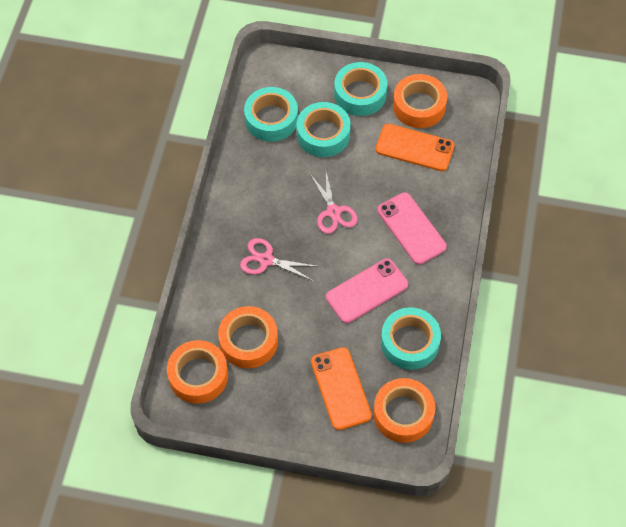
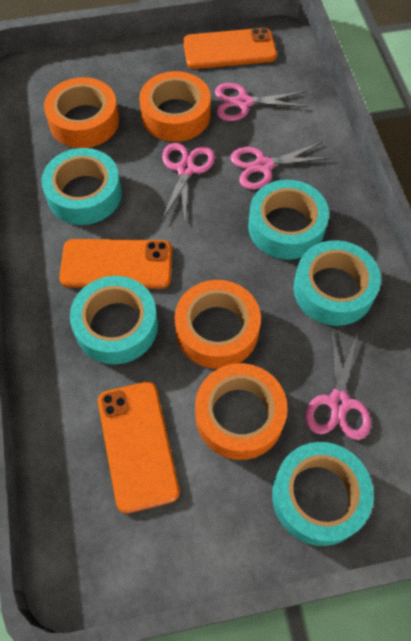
orange phone: 2 -> 3
pink phone: 2 -> 0
pink scissors: 2 -> 4
turquoise tape: 4 -> 5

